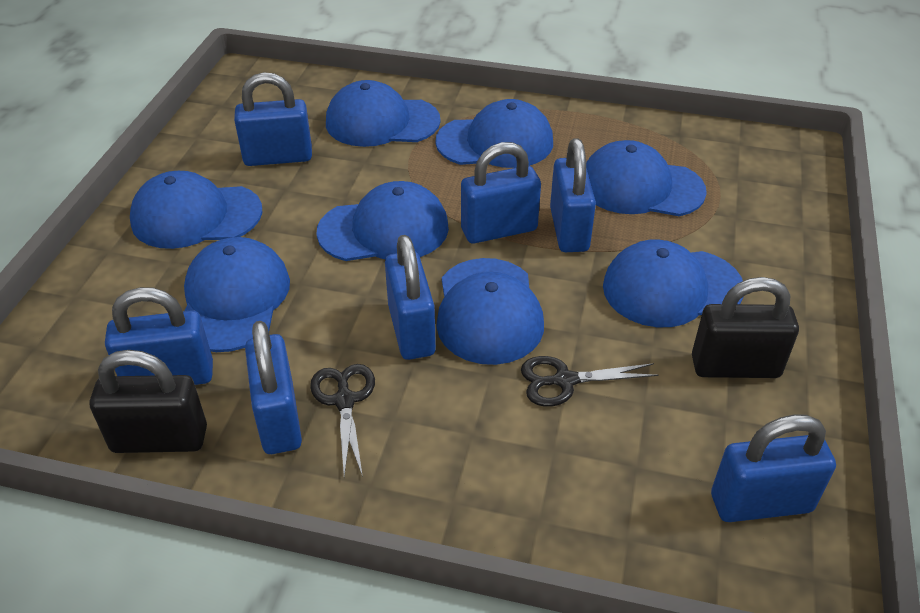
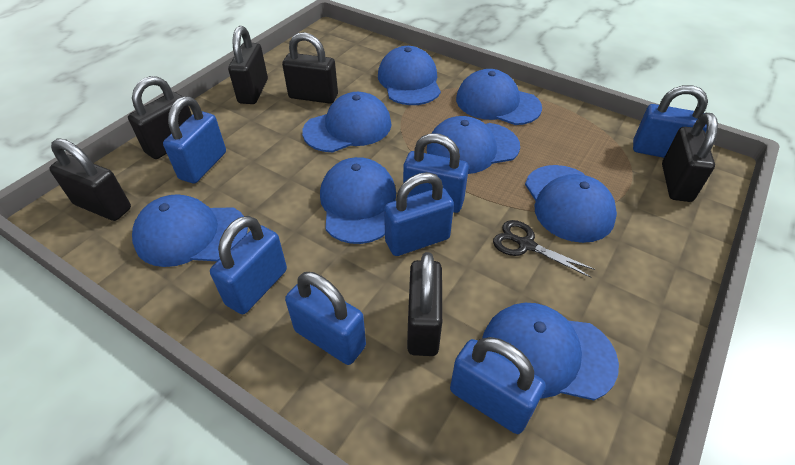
black padlock: 2 -> 6
black scissors: 2 -> 1

